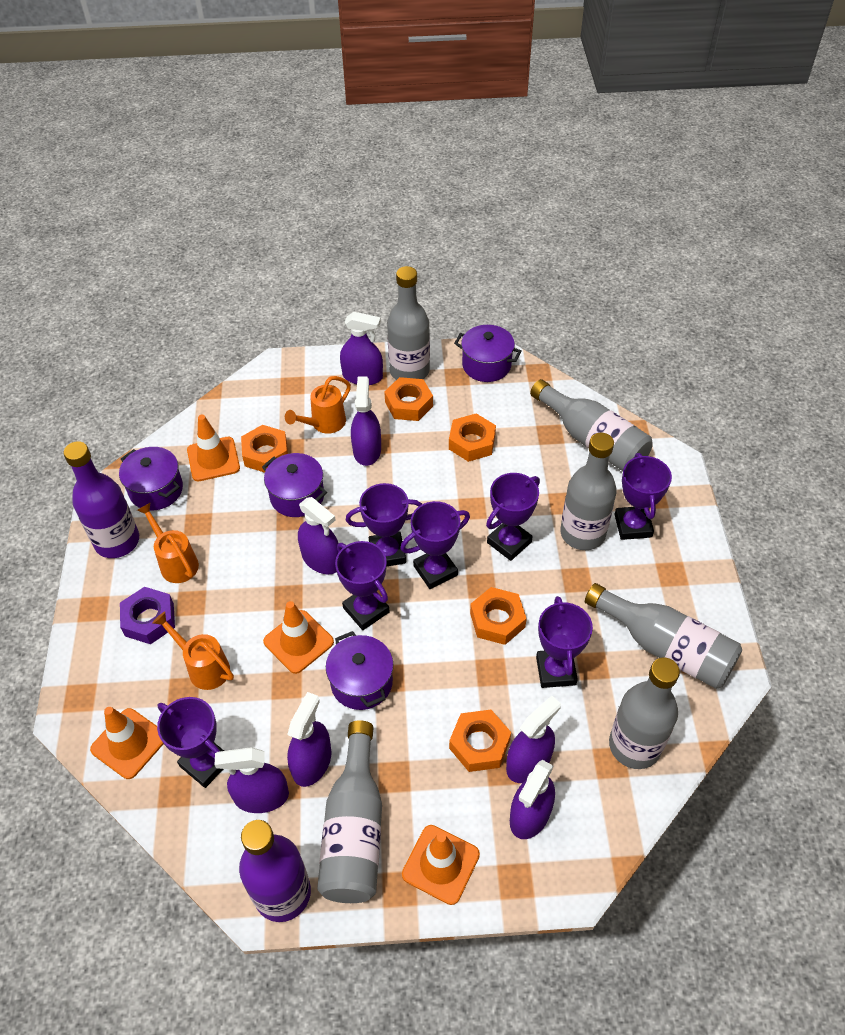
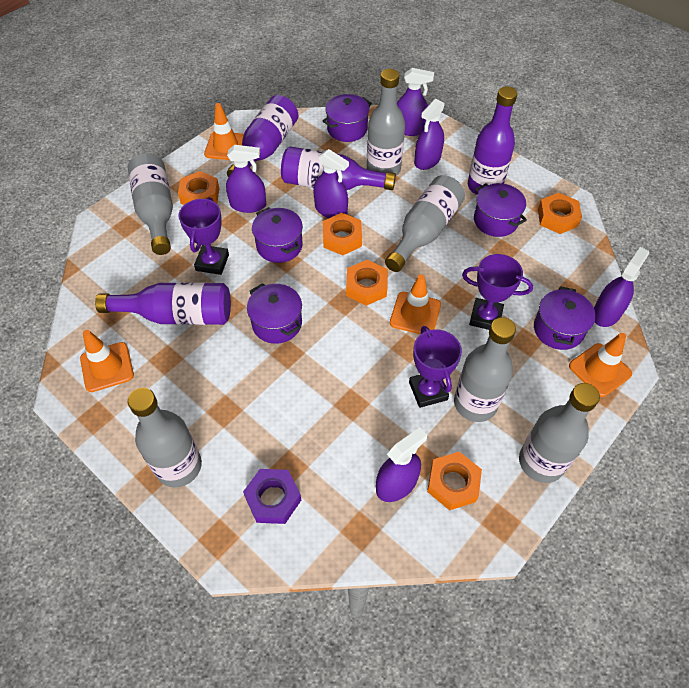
orange watering can: 3 -> 0
purple bottle: 2 -> 4
purple pot: 4 -> 5
purple spray bottle: 7 -> 6
purple trophy: 7 -> 3

